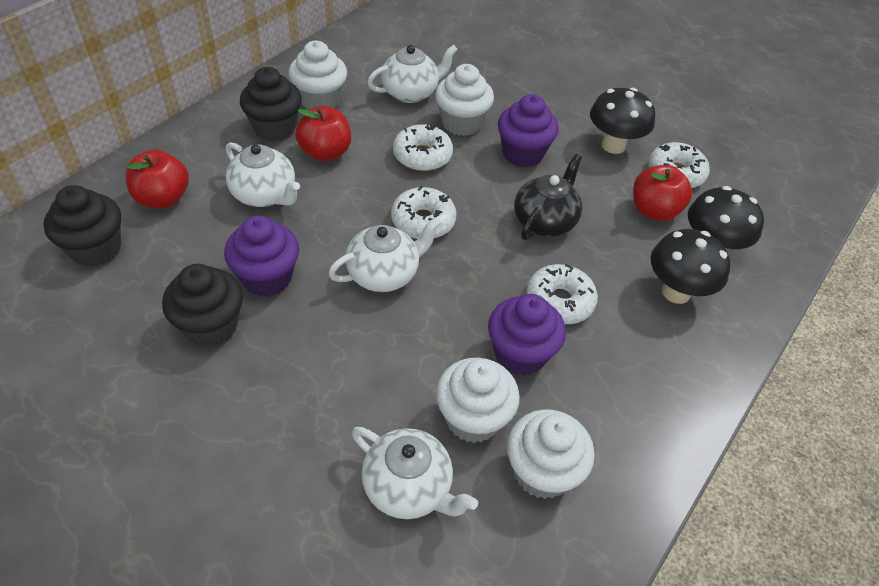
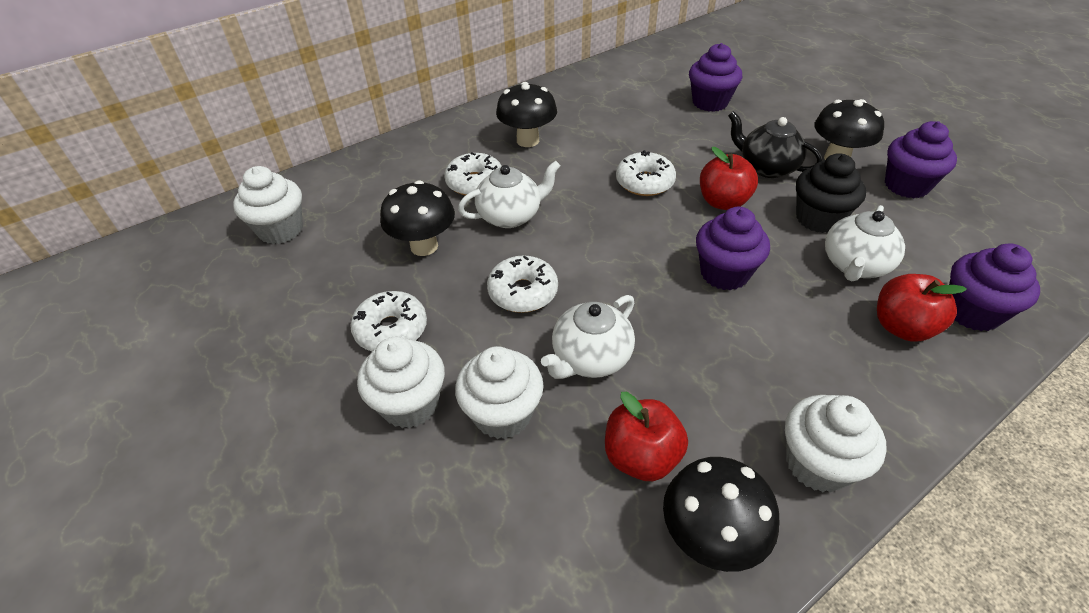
black cupcake: 3 -> 1
black mushroom: 3 -> 4
purple cupcake: 3 -> 4
white teapot: 4 -> 3

